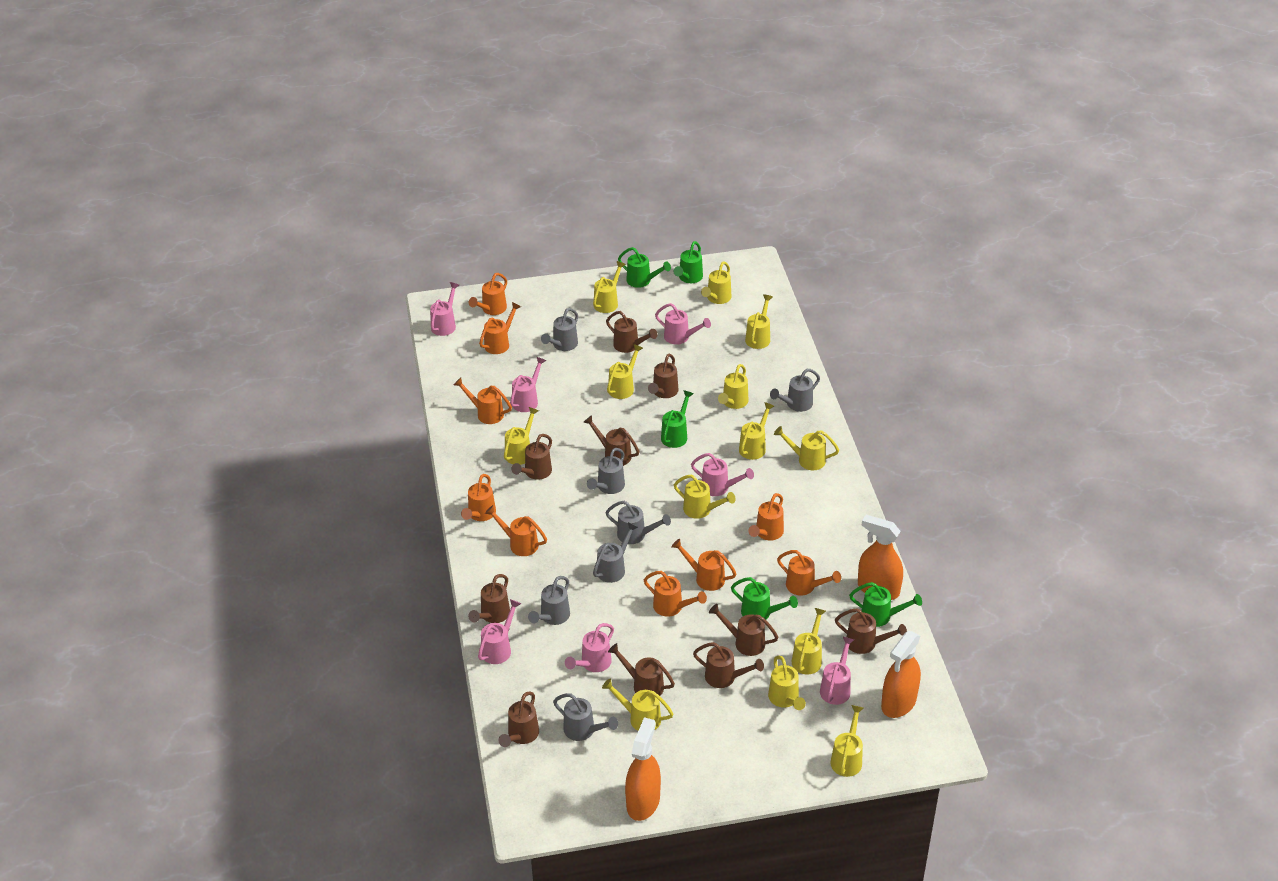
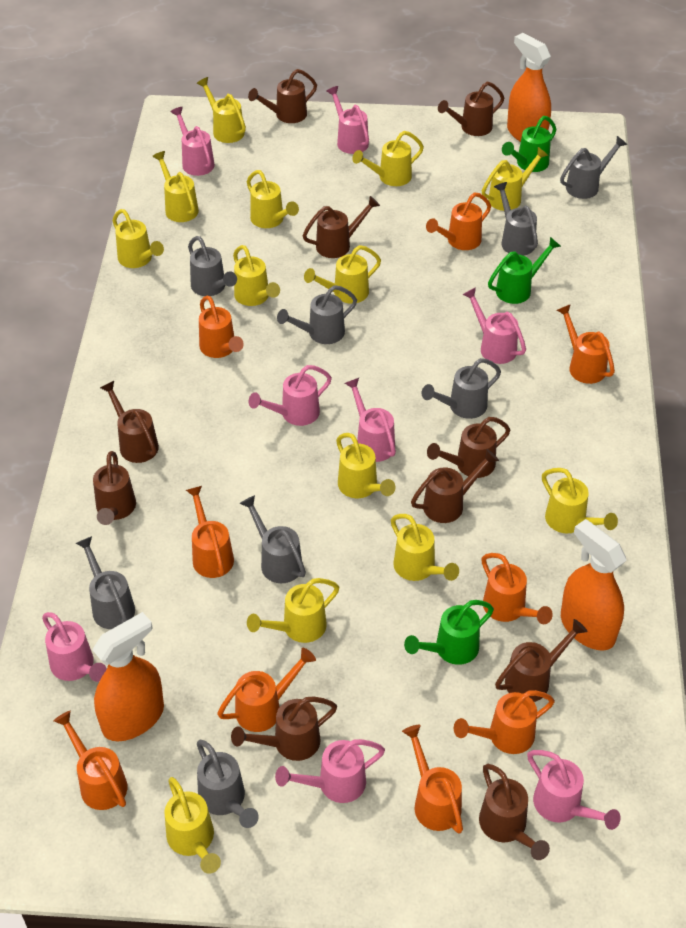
green watering can: 5 -> 3
grey watering can: 7 -> 8
pink watering can: 7 -> 8

